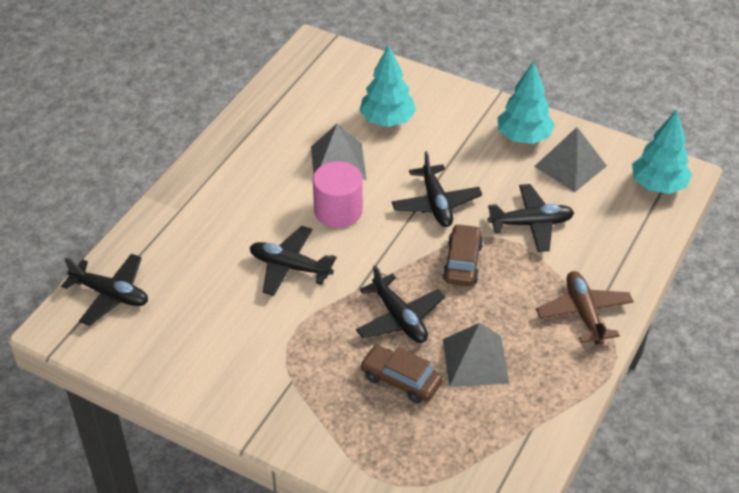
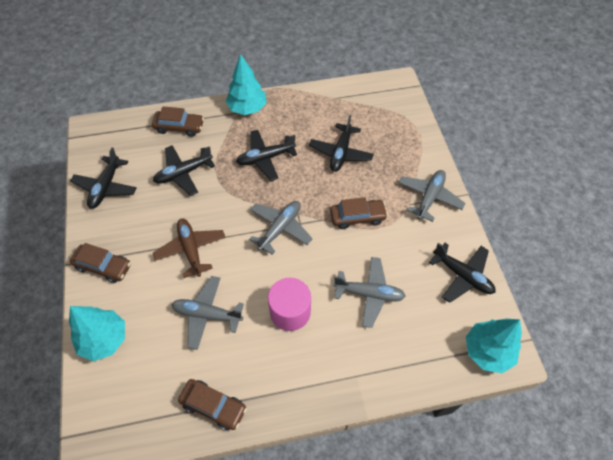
brown car: 2 -> 4
grey plane: 0 -> 4
grey pyramid: 3 -> 0

